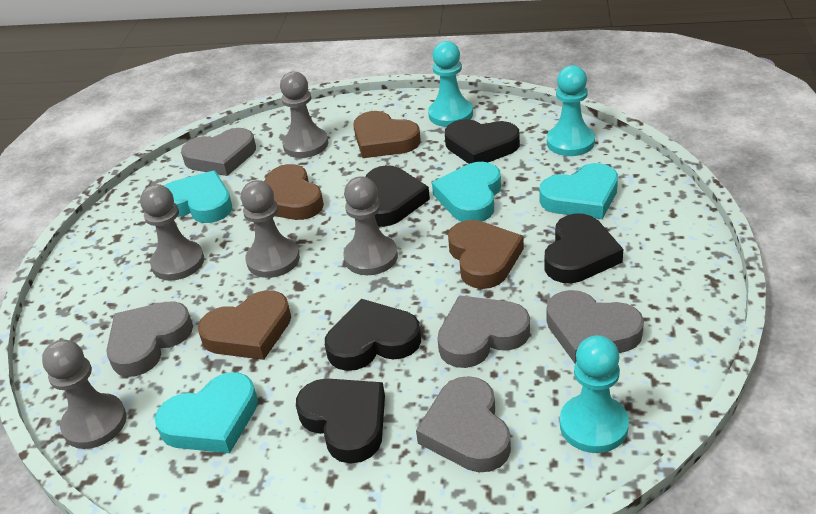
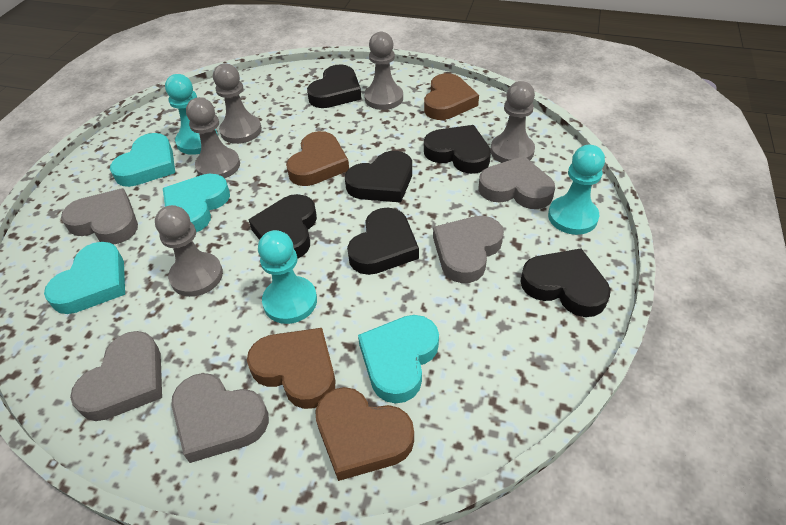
black heart: 5 -> 6

